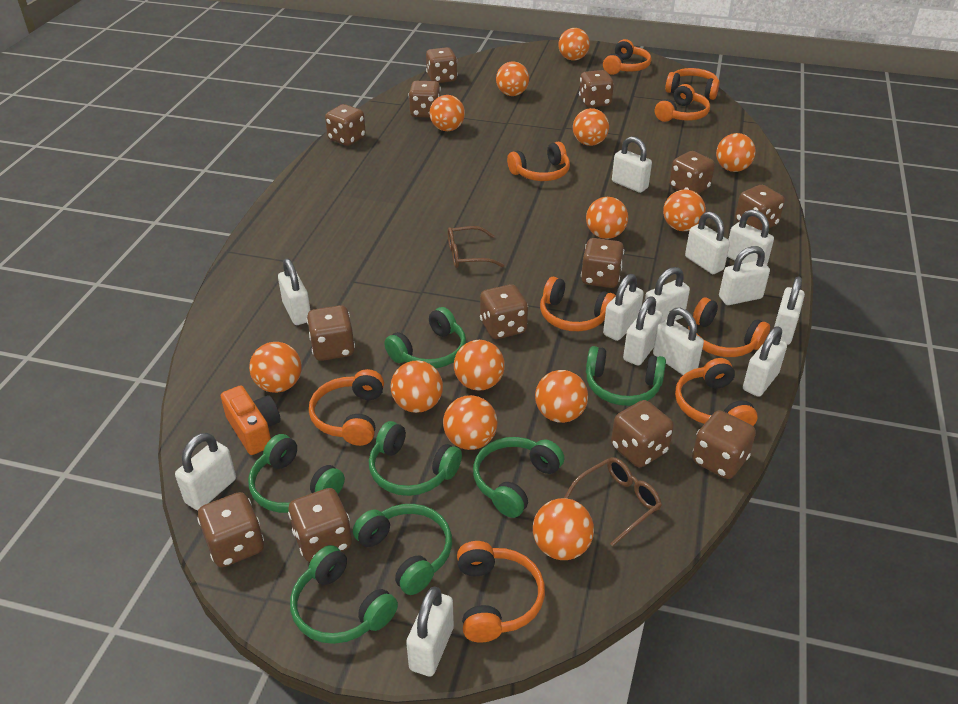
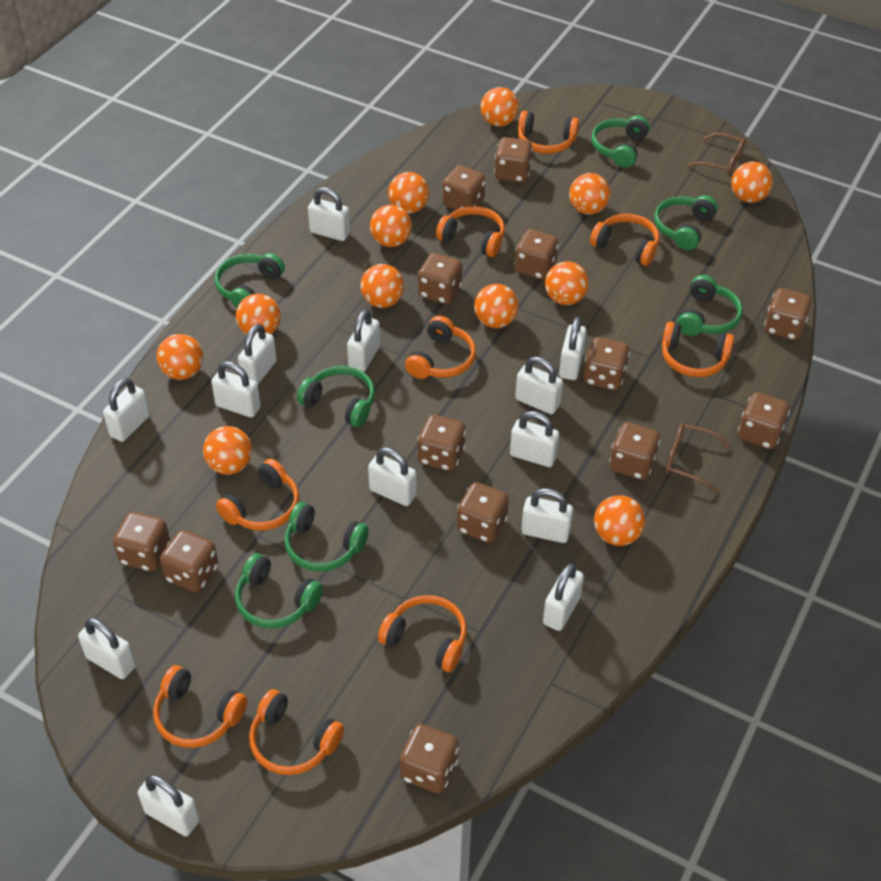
orange ball: 13 -> 12
orange camera: 1 -> 0

